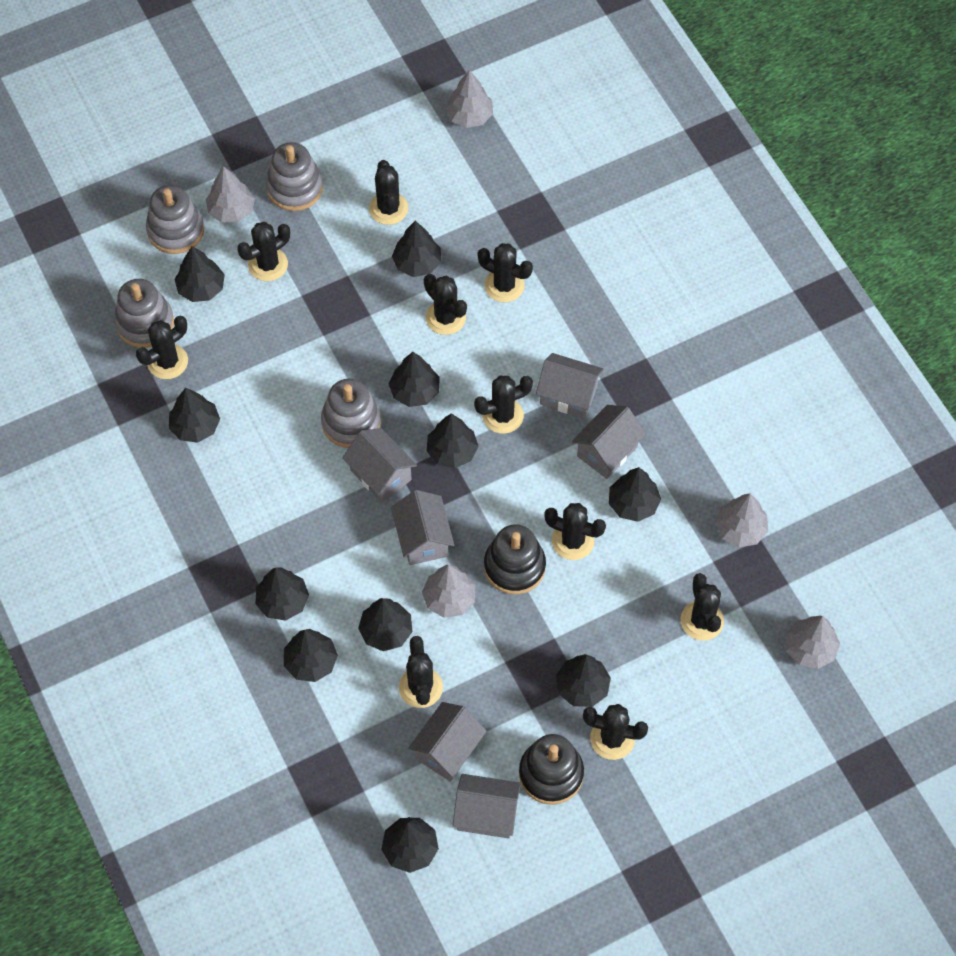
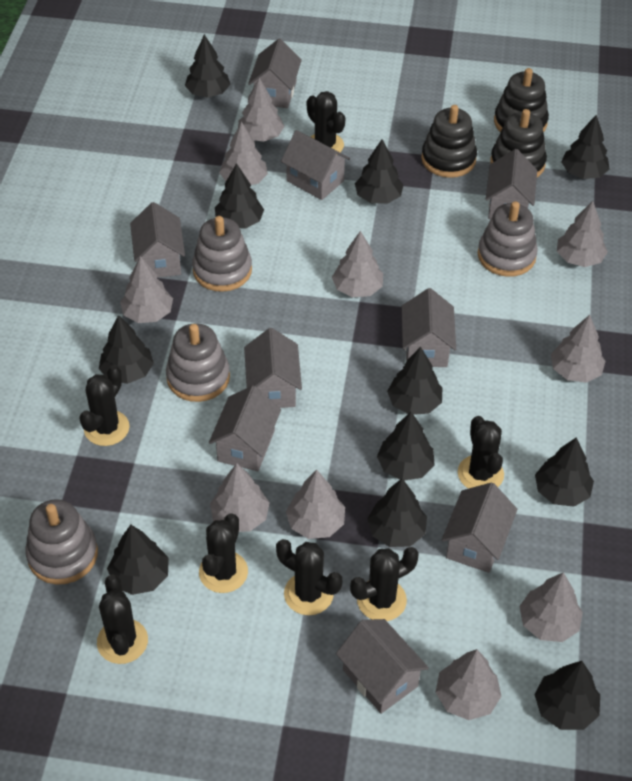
black cactus: 10 -> 7
black stacking toy: 2 -> 3
grey house: 6 -> 9
grey tree: 5 -> 10

